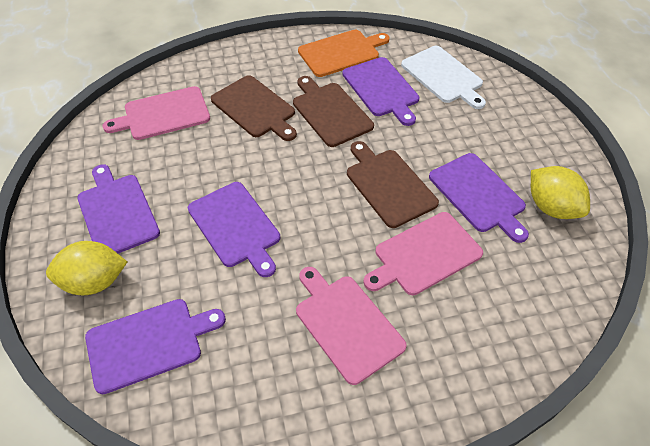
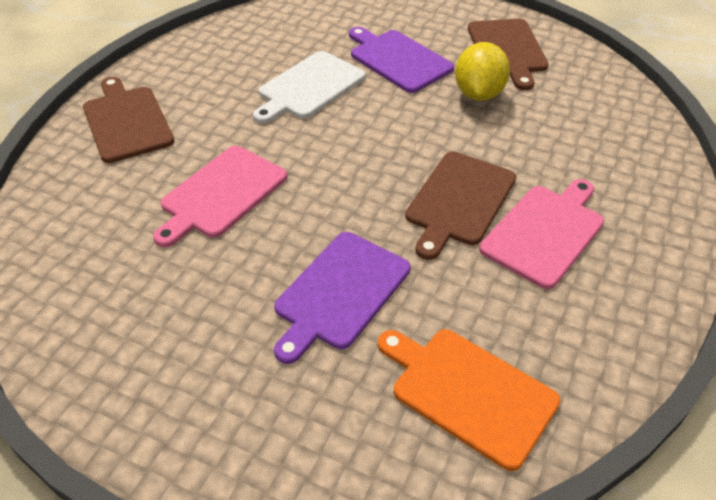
pink cutting board: 3 -> 2
purple cutting board: 5 -> 2
yellow lemon: 2 -> 1

